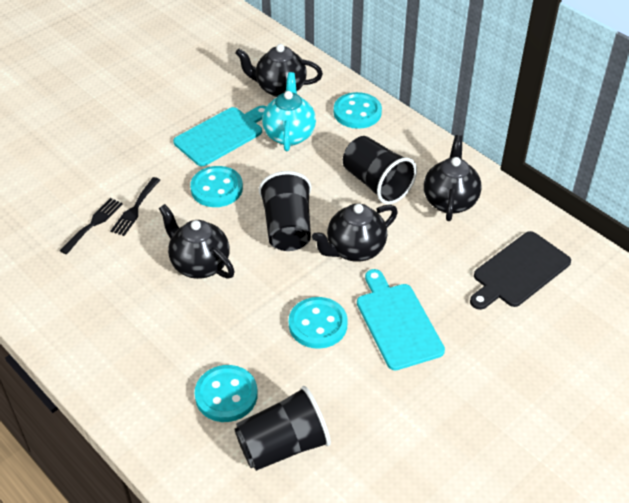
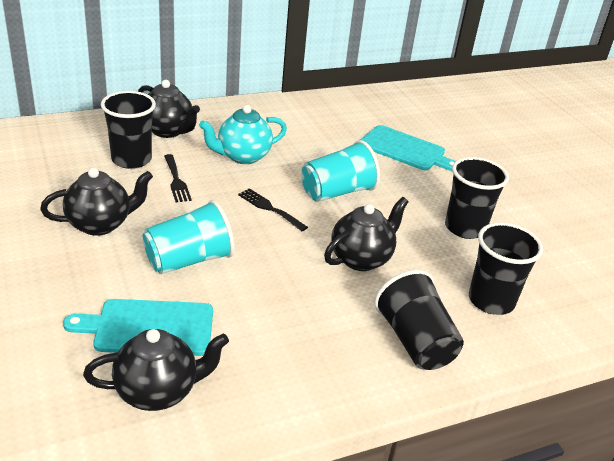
black cup: 3 -> 4
black cutting board: 1 -> 0
turquoise button: 4 -> 0
turquoise cup: 0 -> 2

